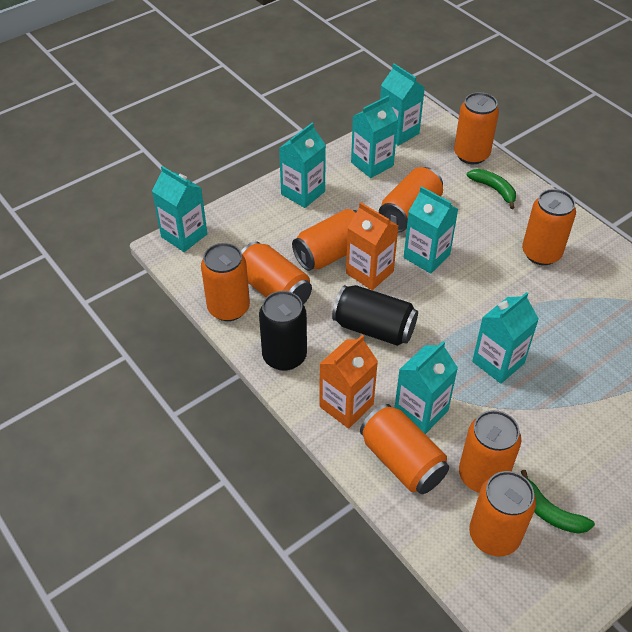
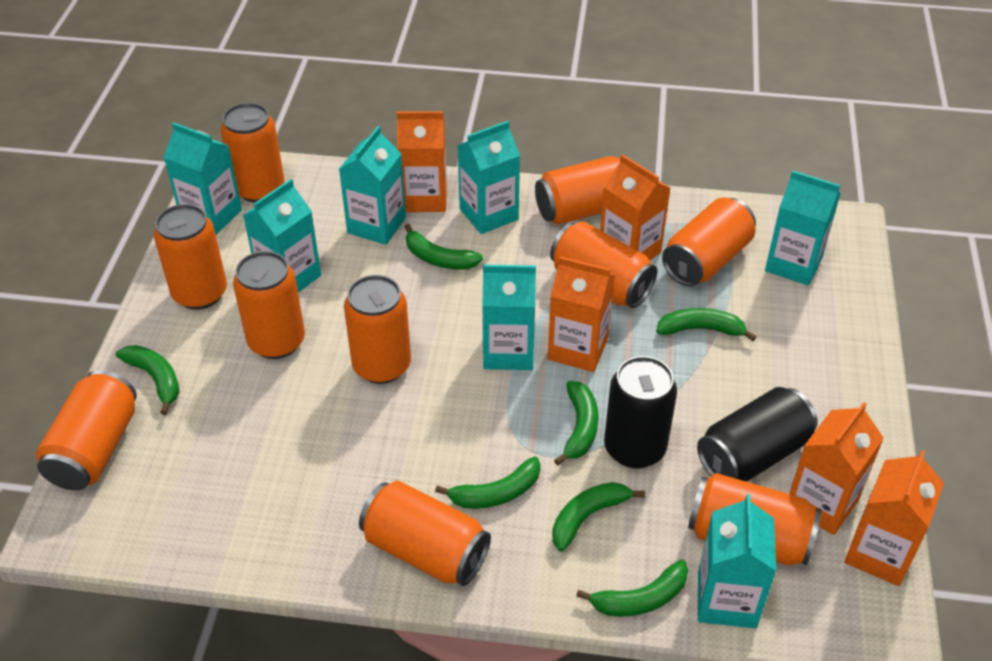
green banana: 2 -> 7
orange can: 9 -> 10
orange carton: 2 -> 5

